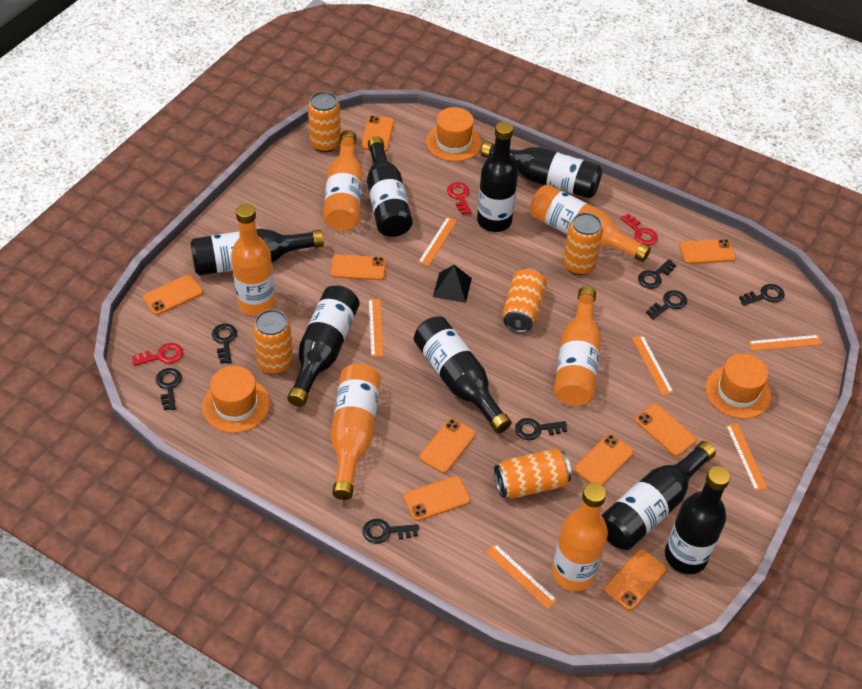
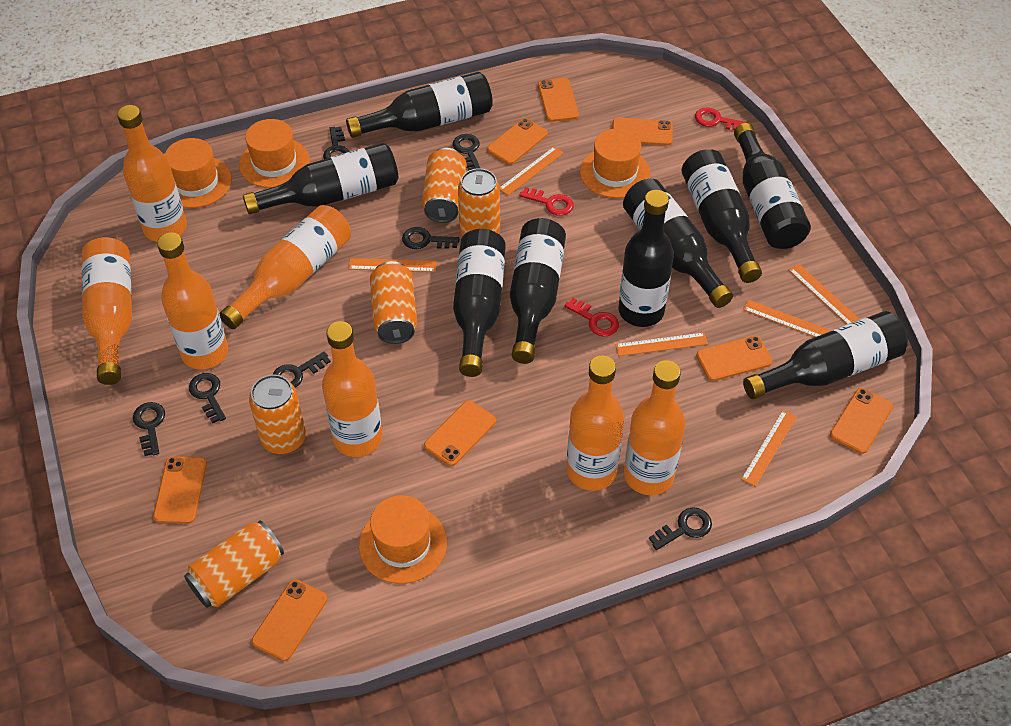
black bottle: 8 -> 9
black pyramid: 1 -> 0
orange bottle: 6 -> 7
orange hat: 3 -> 4
orange phone: 9 -> 8

